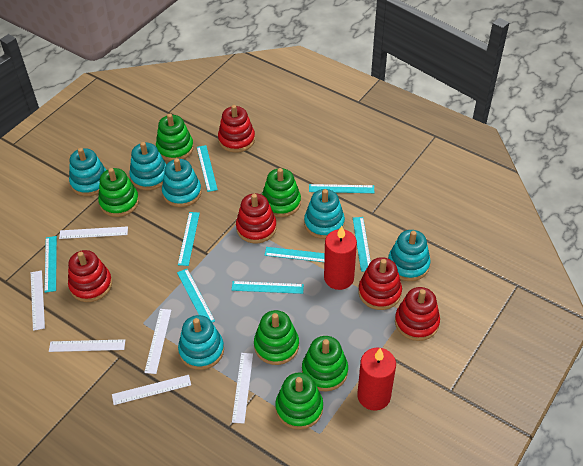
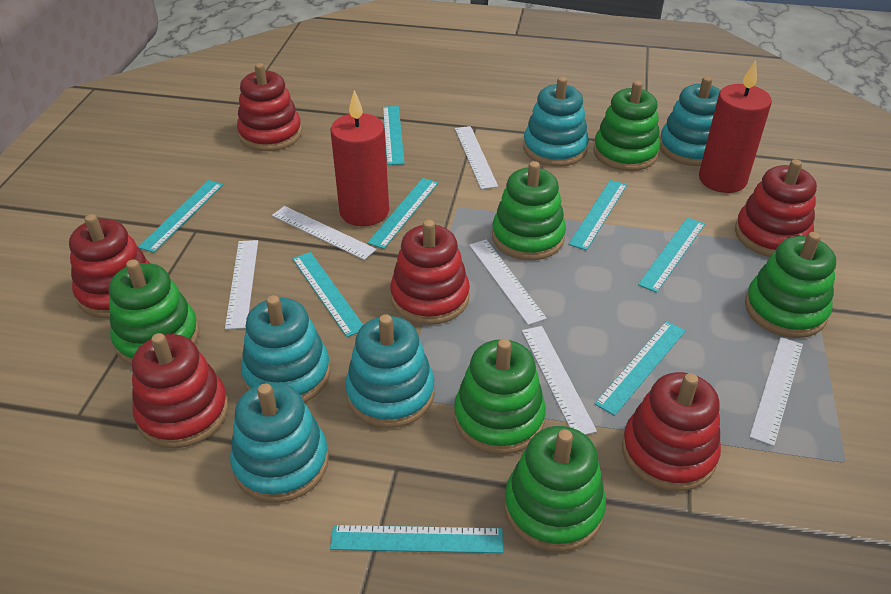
red stacking toy: 5 -> 6
turquoise stacking toy: 6 -> 5

